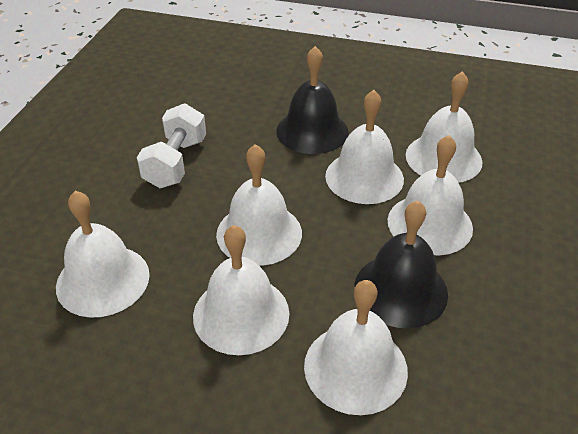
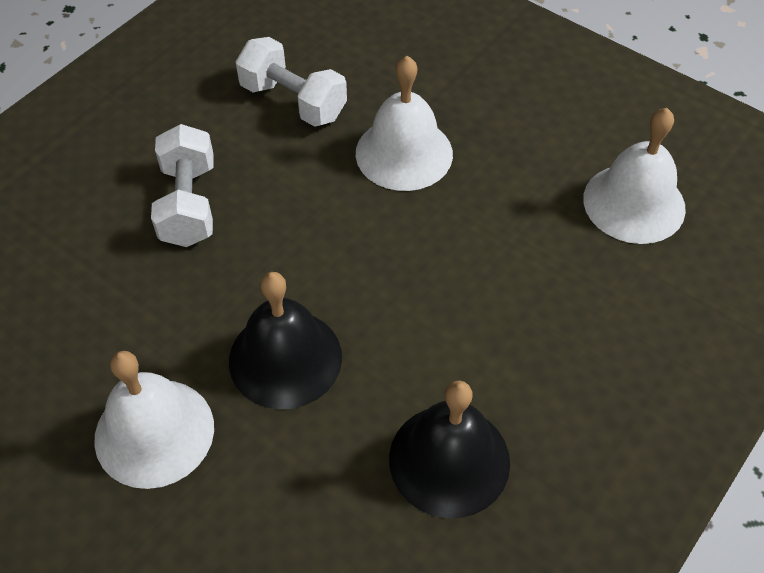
white bell: 7 -> 3
white dumbbell: 1 -> 2

